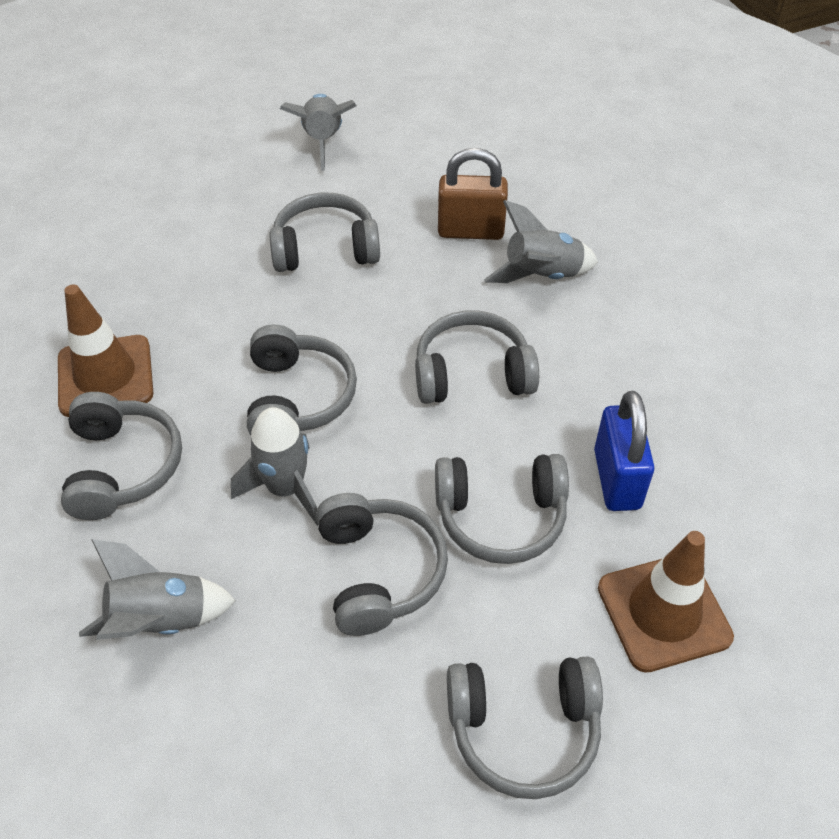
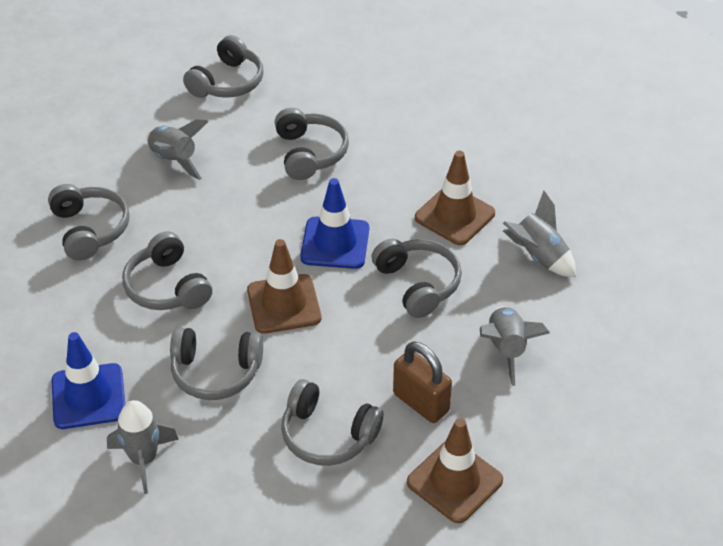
blue padlock: 1 -> 0
blue traffic cone: 0 -> 2
brown traffic cone: 2 -> 3

